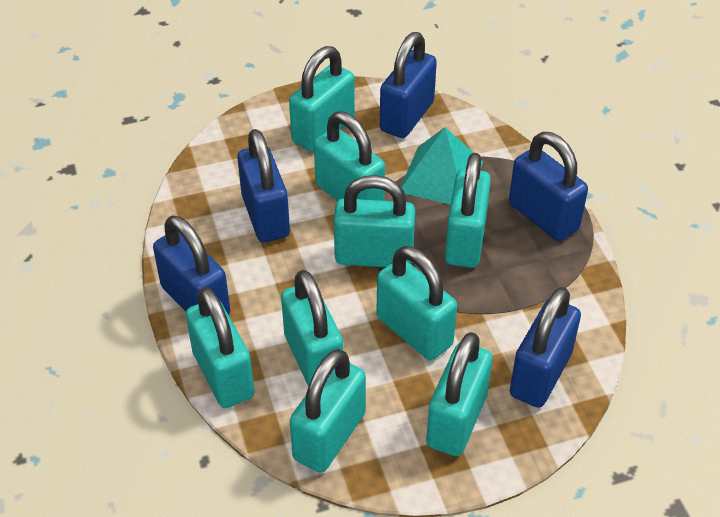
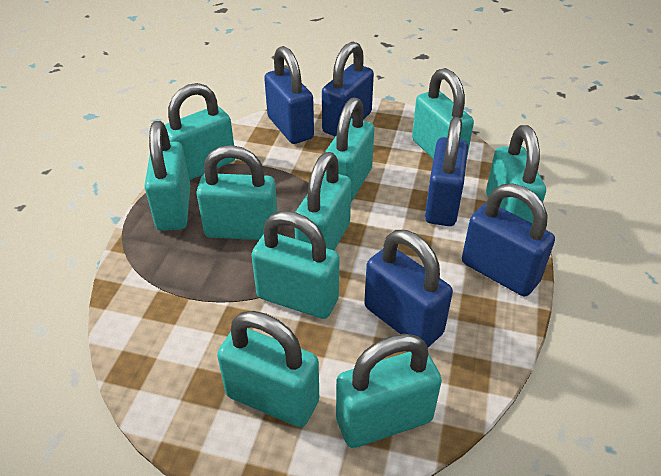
turquoise padlock: 9 -> 10
turquoise pyramid: 1 -> 0

